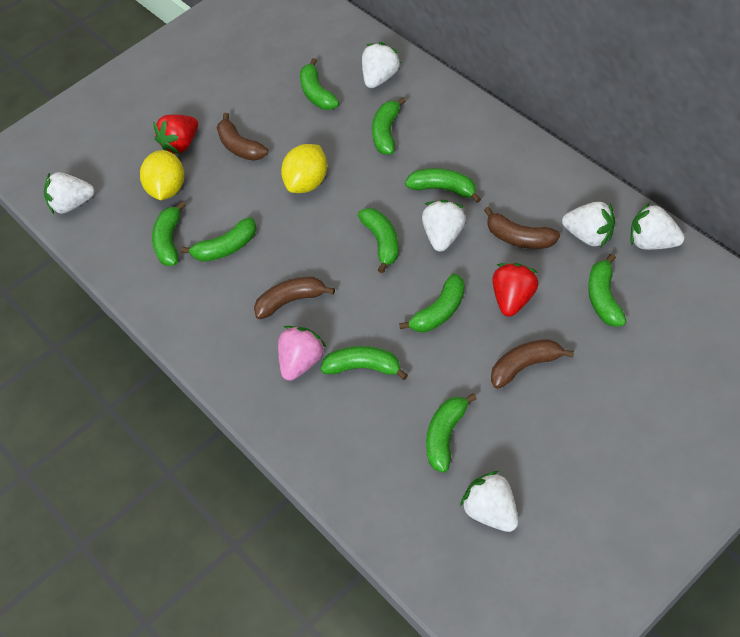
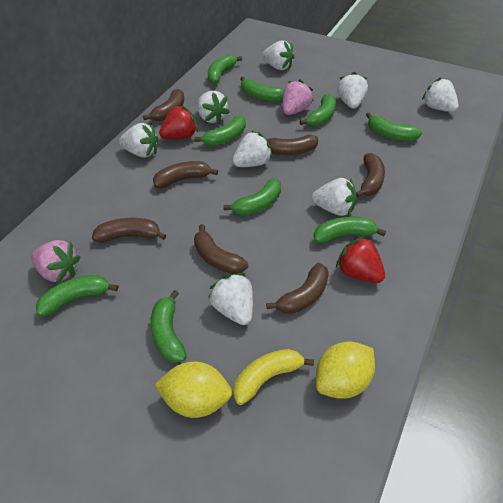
brown banana: 4 -> 7
green banana: 10 -> 9
pink strawberry: 1 -> 2
white strawberry: 6 -> 8
yellow banana: 0 -> 1

